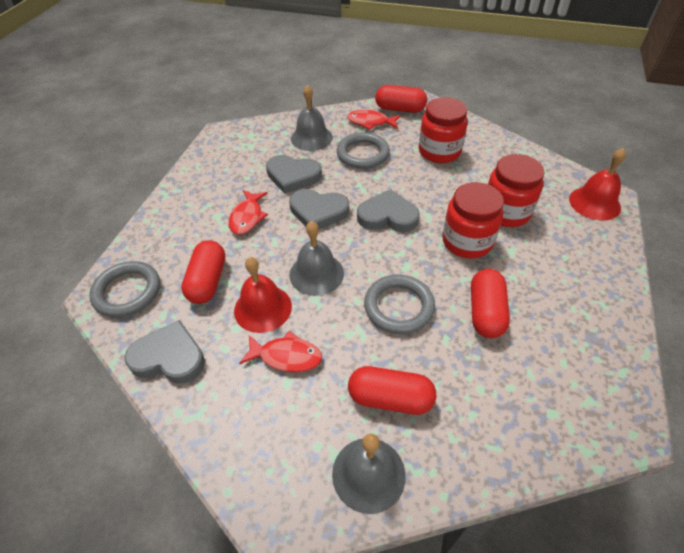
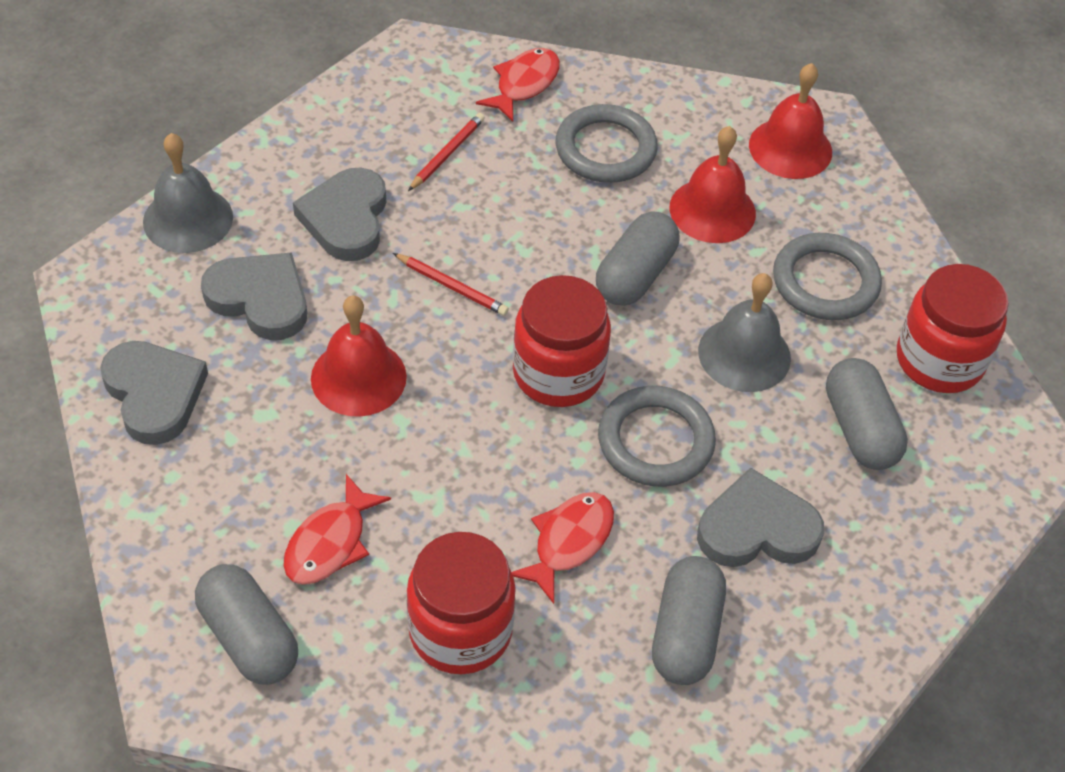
grey bell: 3 -> 2
grey capsule: 0 -> 4
red bell: 2 -> 3
red capsule: 4 -> 0
red pencil: 0 -> 2

